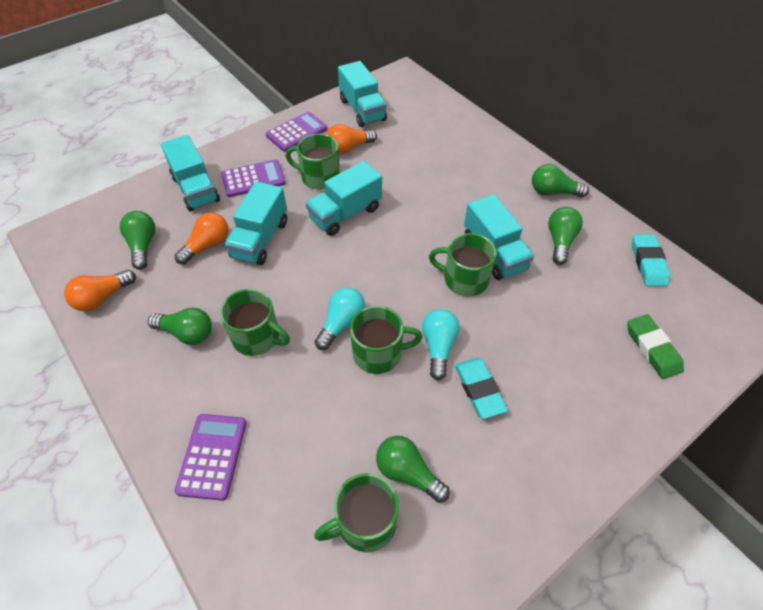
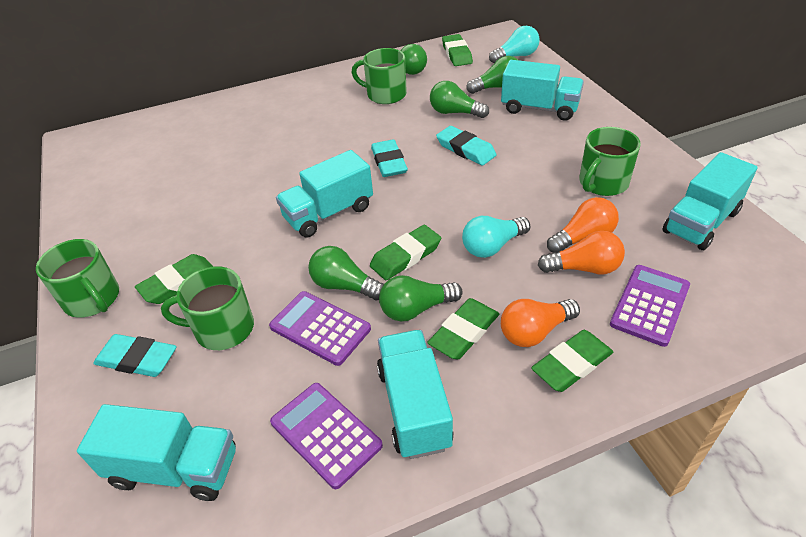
green eraser: 1 -> 5
green mug: 5 -> 4
turquoise eraser: 2 -> 3

